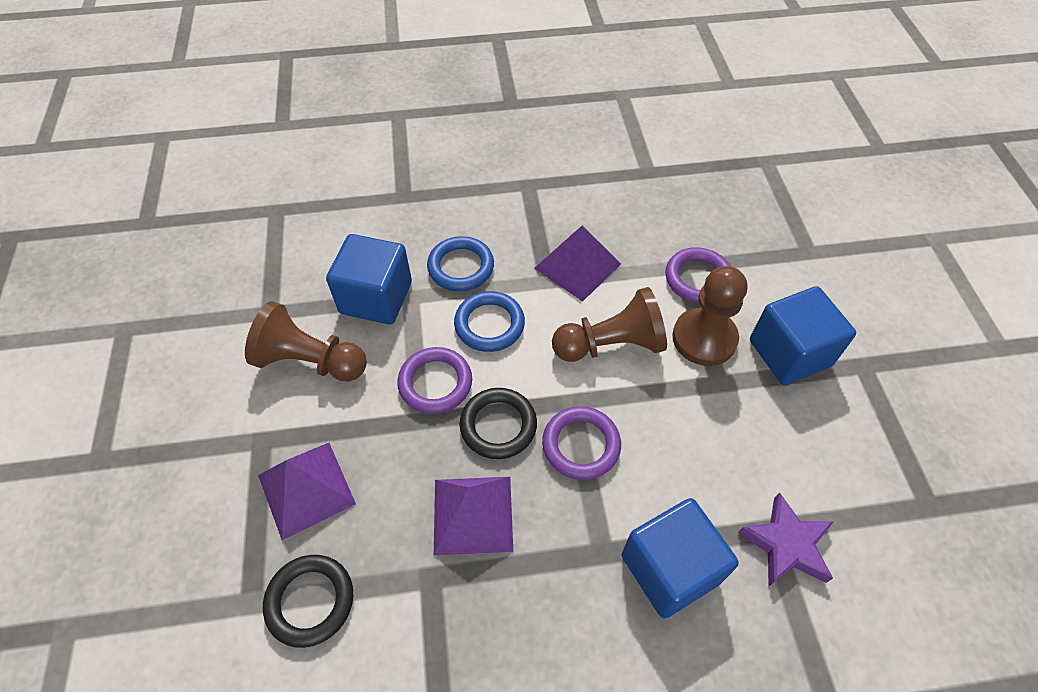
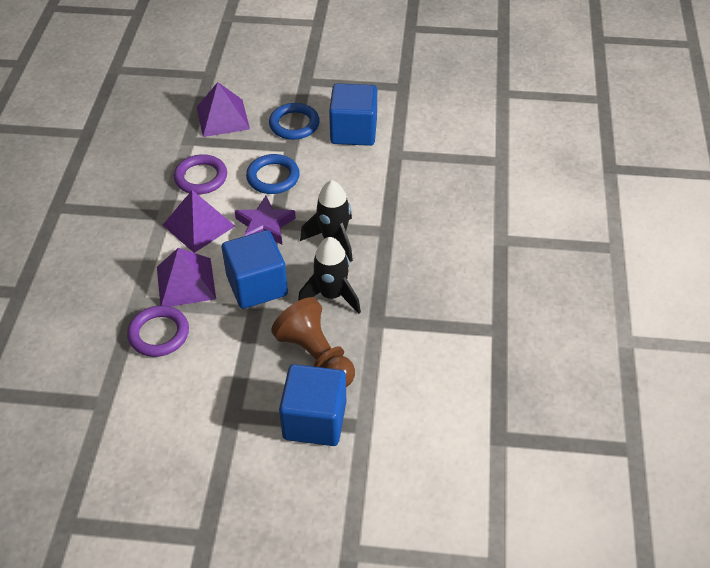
black ring: 2 -> 0
black rocket: 0 -> 2
brown pawn: 3 -> 1
purple ring: 3 -> 2

